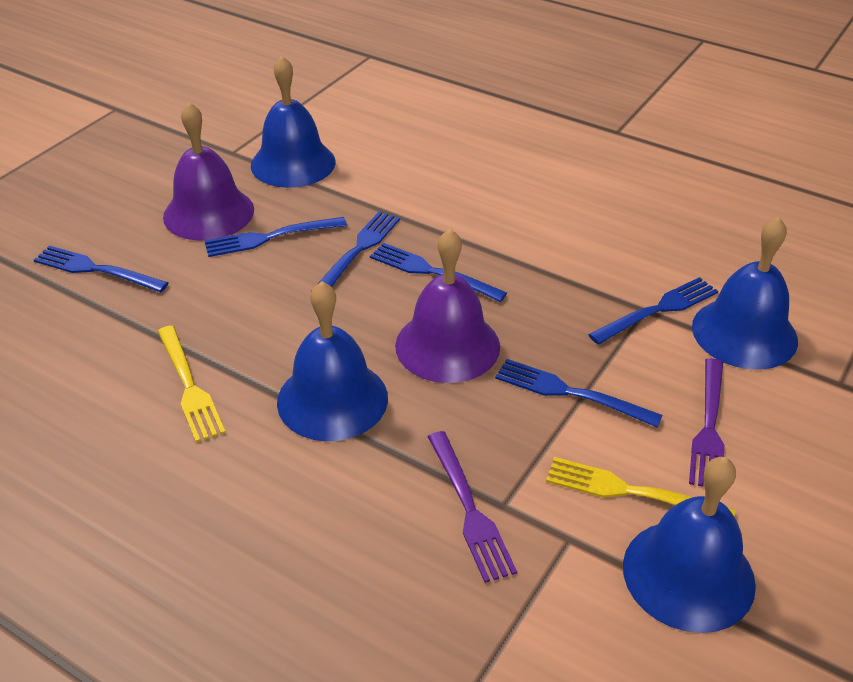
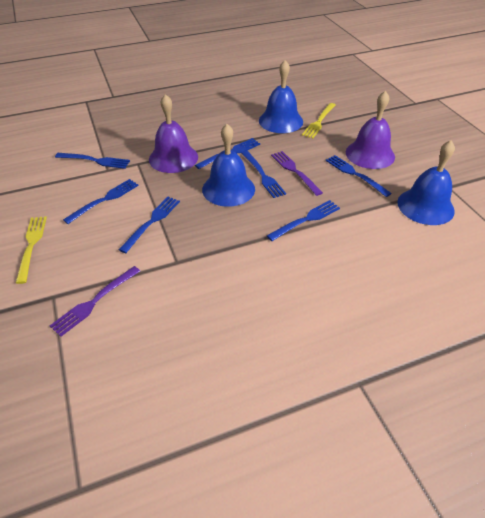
blue bell: 4 -> 3
blue fork: 6 -> 7

